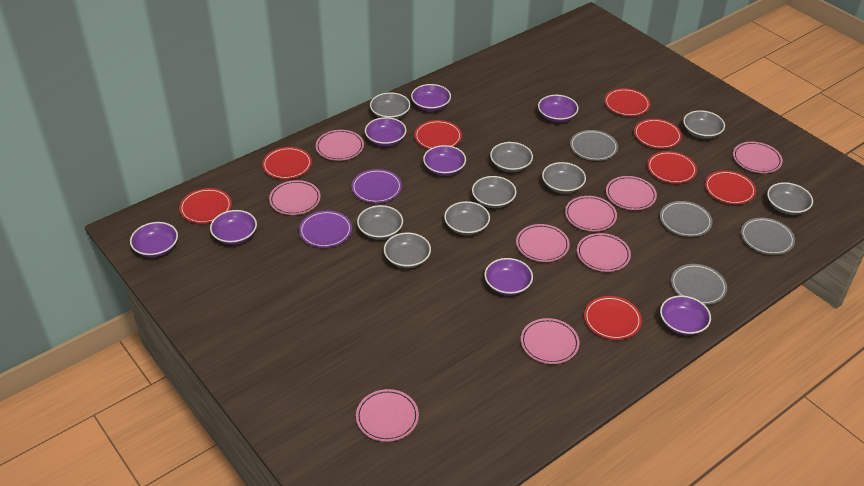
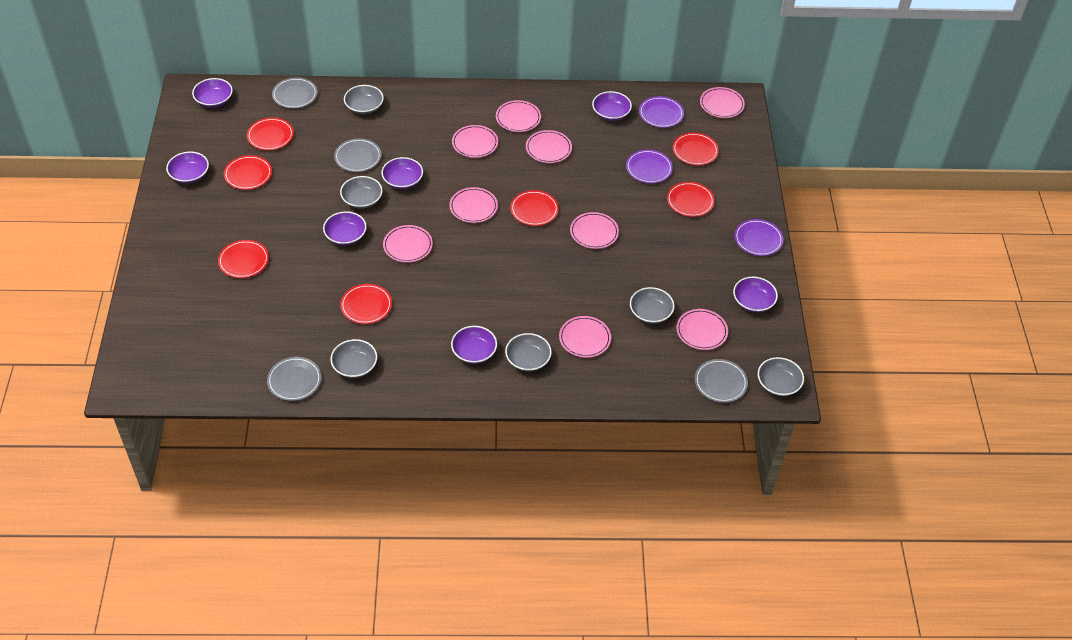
grey bowl: 9 -> 6
purple bowl: 8 -> 7
purple plate: 2 -> 3
red plate: 8 -> 7

